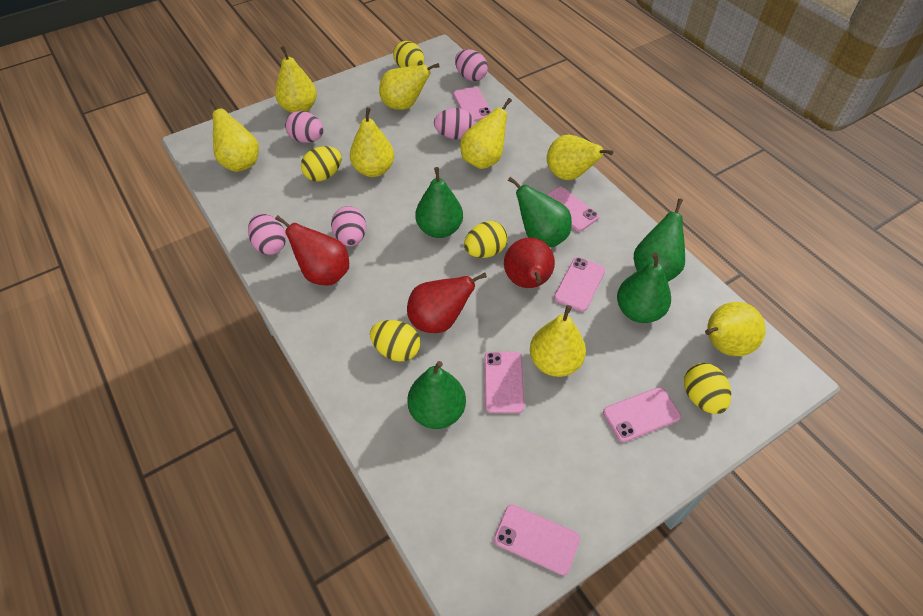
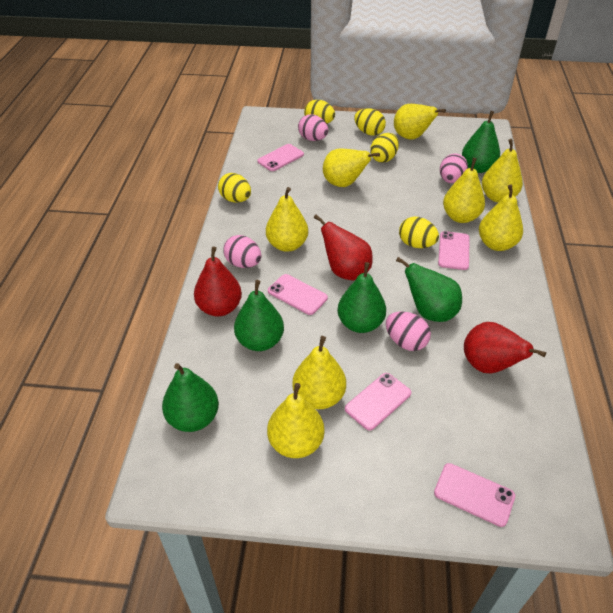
pink egg: 5 -> 4
pink phone: 6 -> 5

